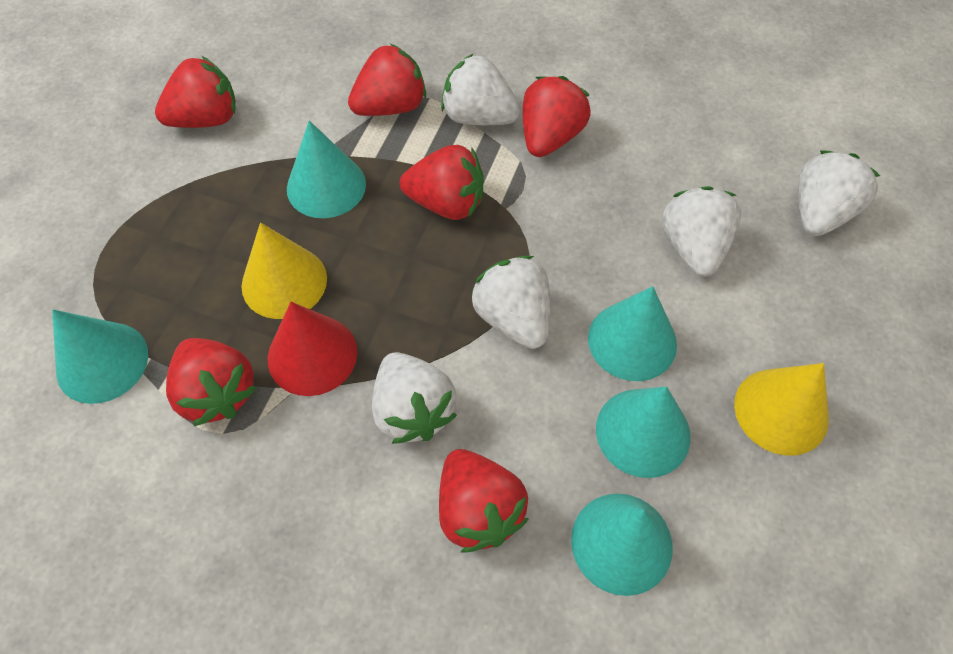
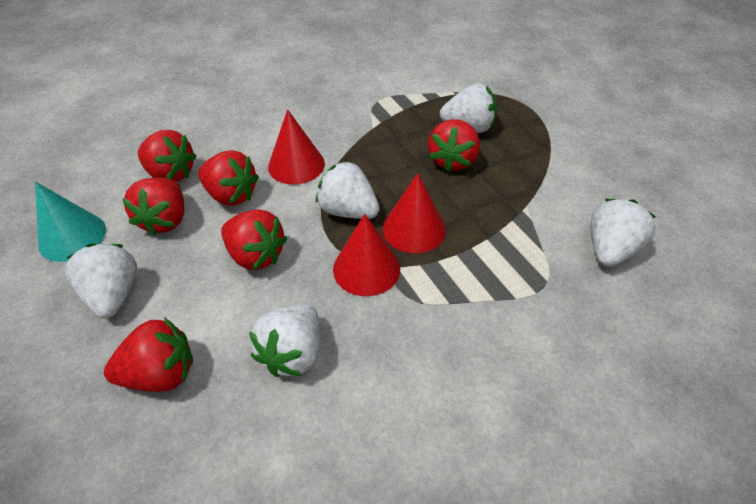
red cone: 1 -> 3
turquoise cone: 5 -> 1
yellow cone: 2 -> 0

